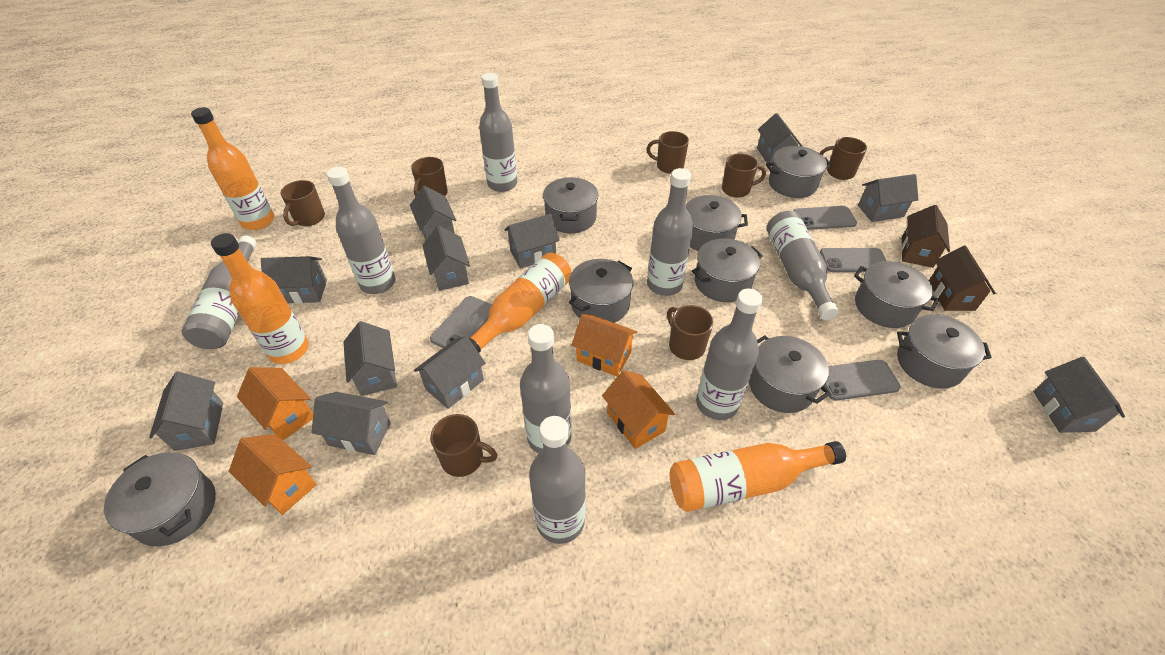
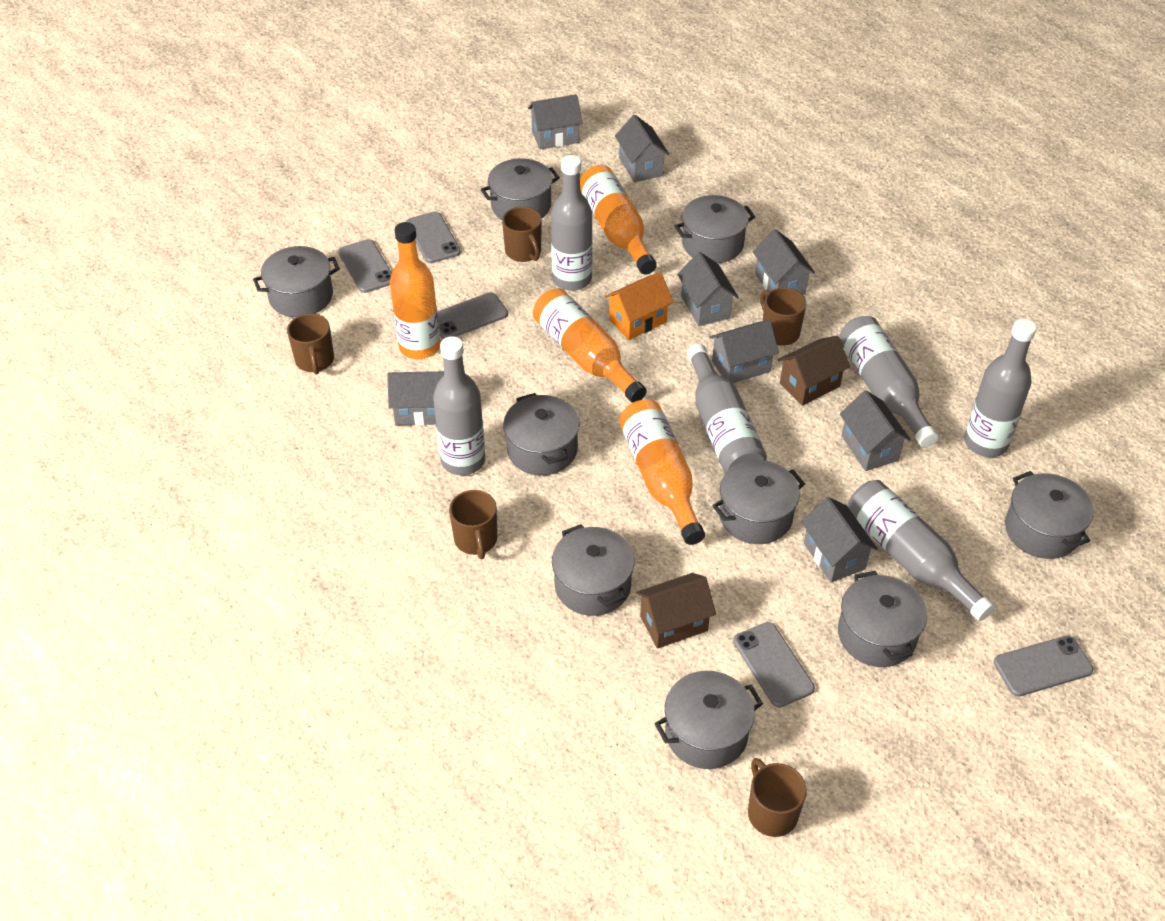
brown mug: 7 -> 5
grey bottle: 8 -> 6
grey house: 11 -> 8
grey phone: 4 -> 5
orange house: 4 -> 1

